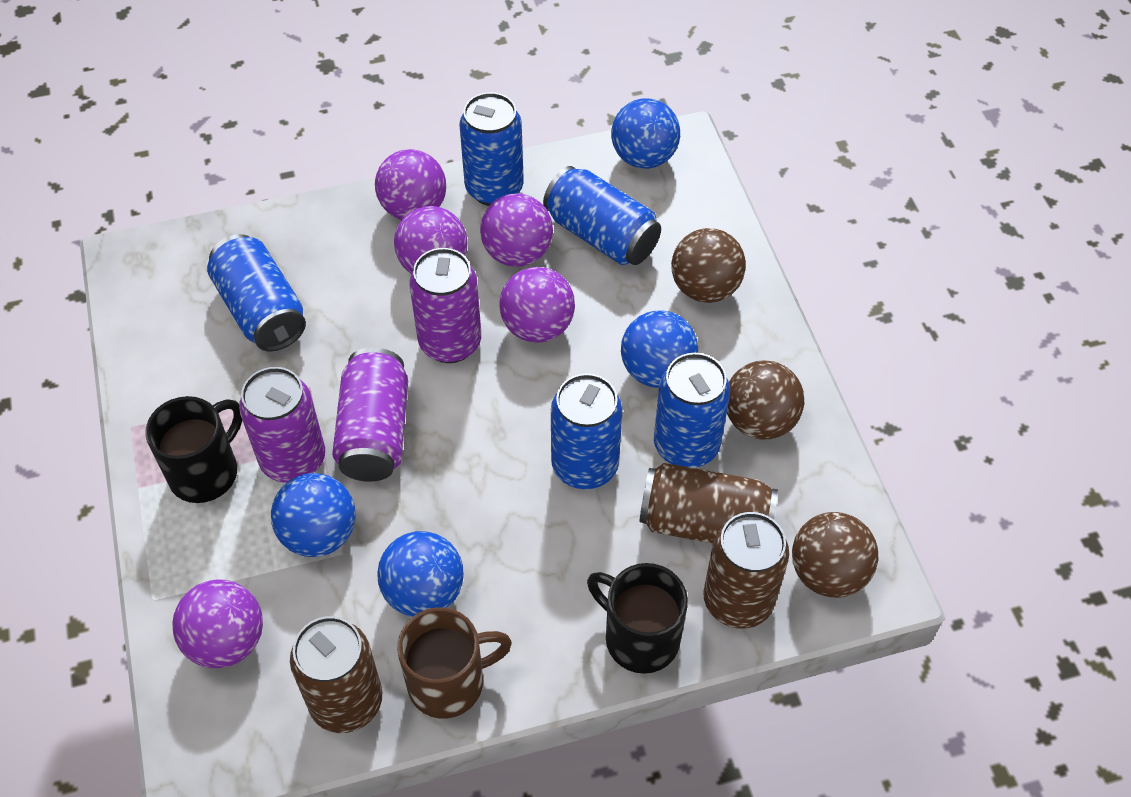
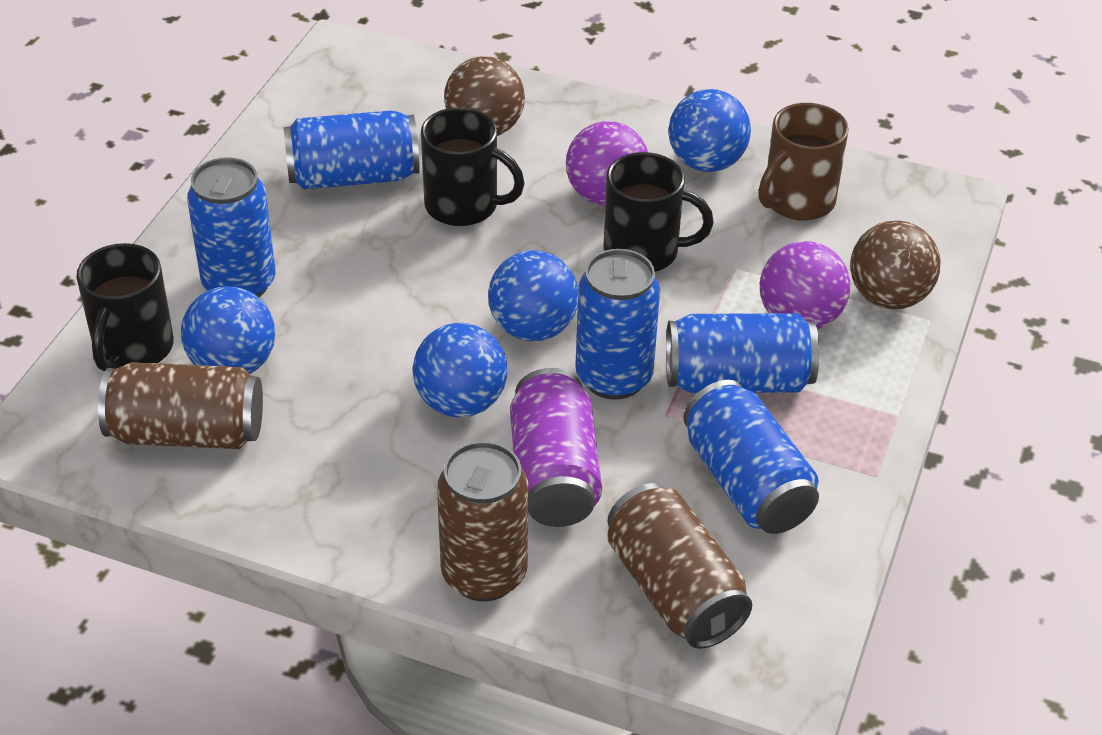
black mug: 2 -> 3
brown ball: 3 -> 2
purple ball: 5 -> 2
purple can: 3 -> 1

